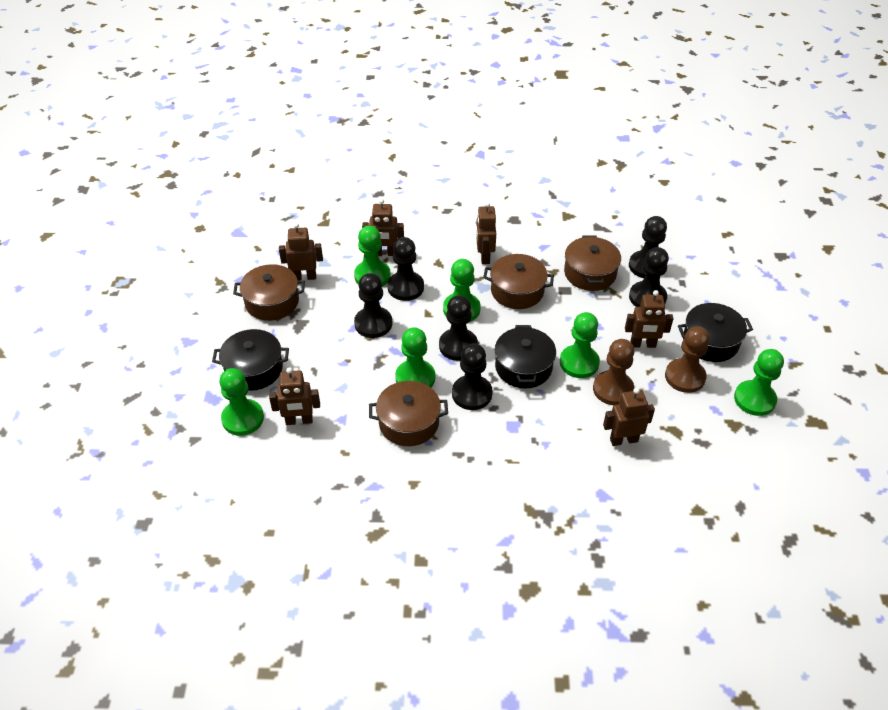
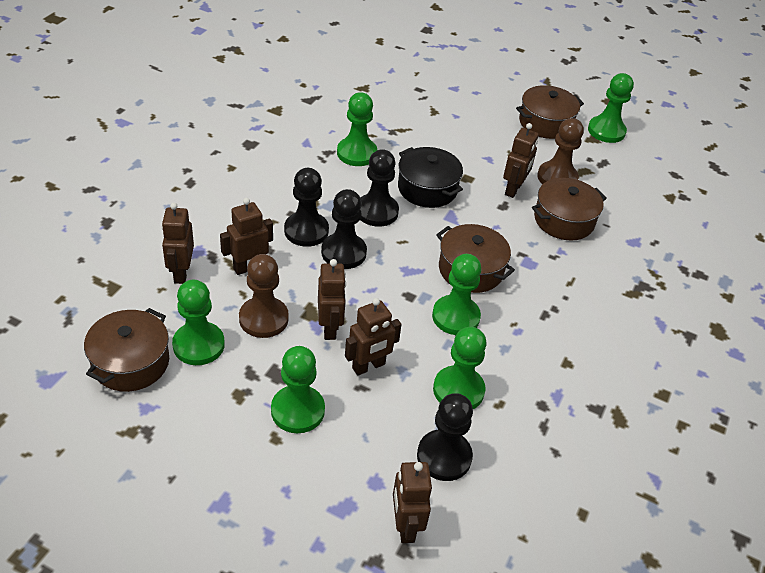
black pawn: 6 -> 4
black pot: 3 -> 1

